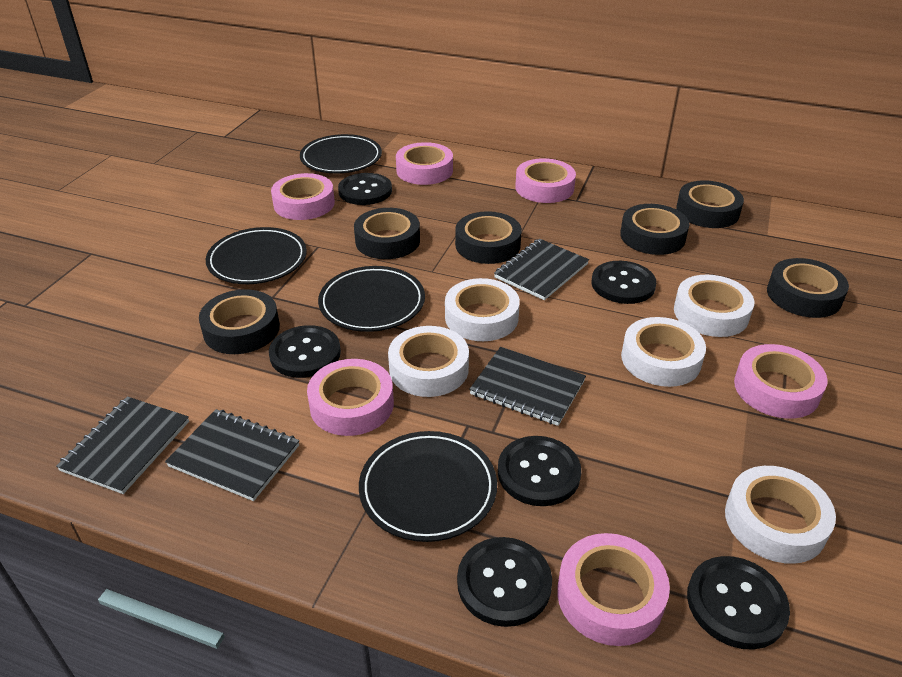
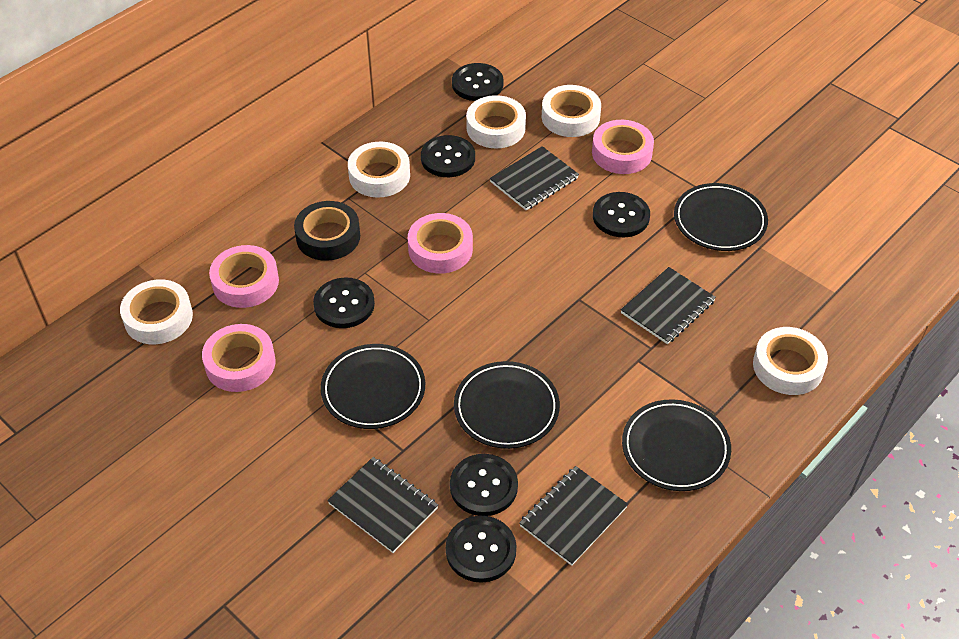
black tape: 6 -> 1
pink tape: 6 -> 4

